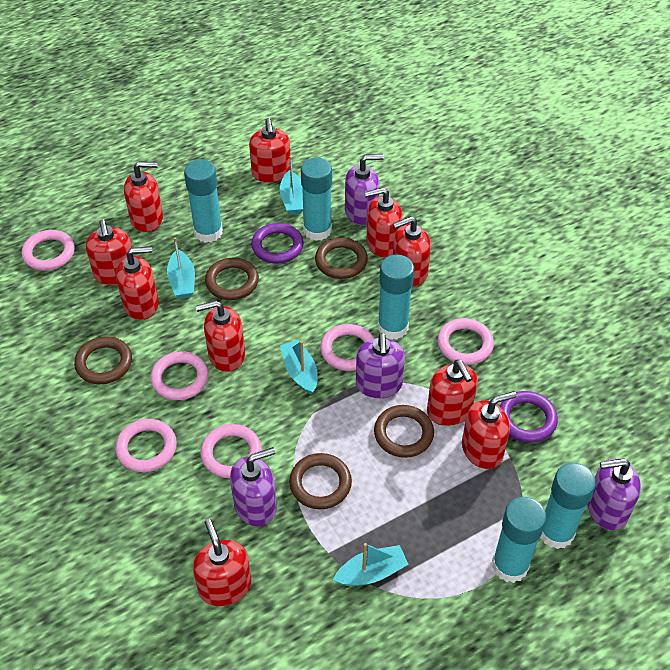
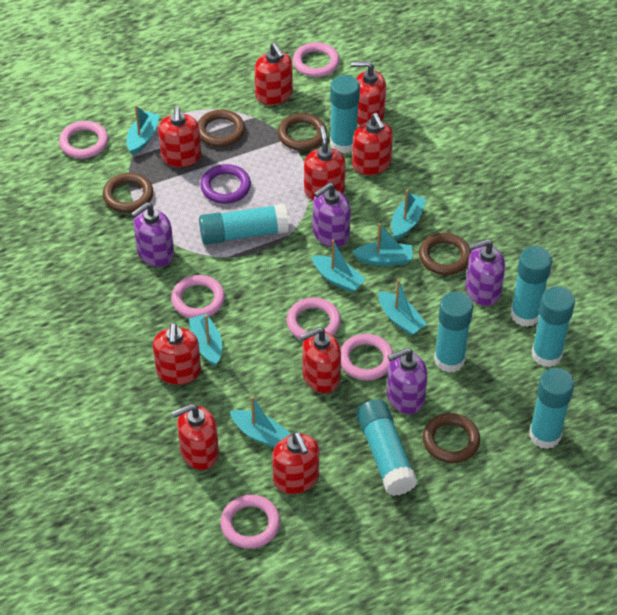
purple ring: 2 -> 1
red soap dispenser: 10 -> 9
turquoise boat: 4 -> 7
turquoise glue stick: 5 -> 7

